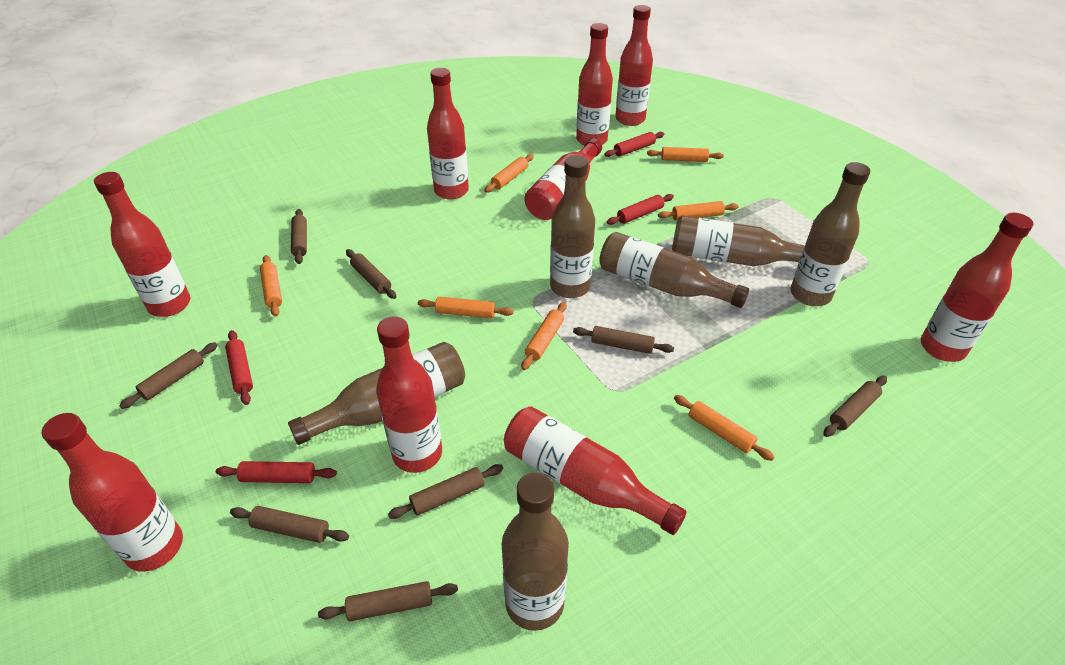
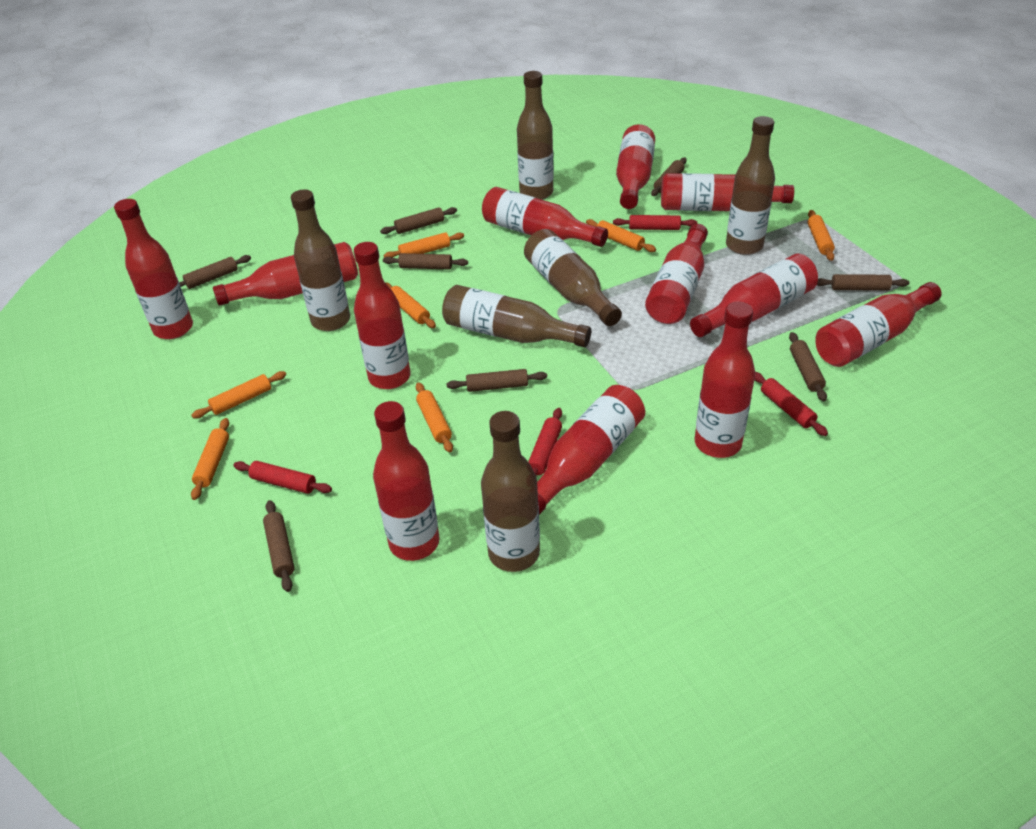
red bottle: 9 -> 12

